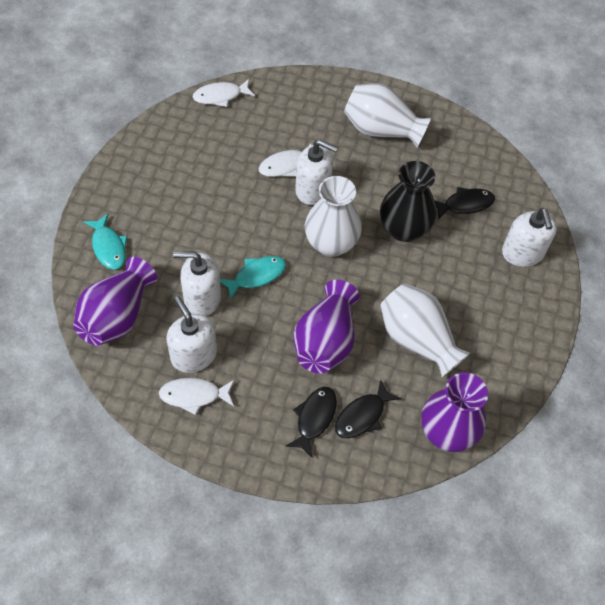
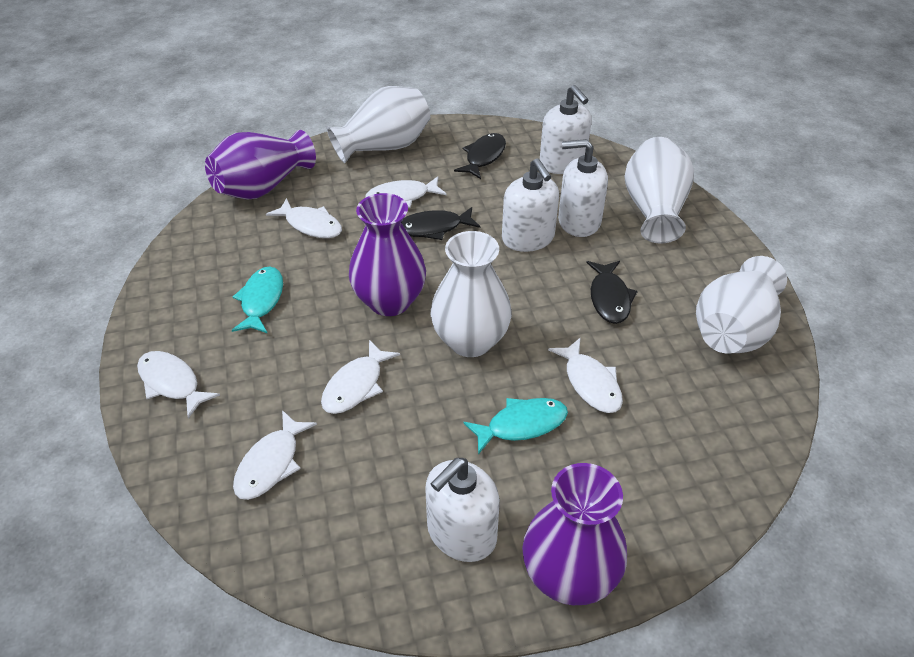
black vase: 1 -> 0
white fish: 3 -> 6
white vase: 3 -> 4

